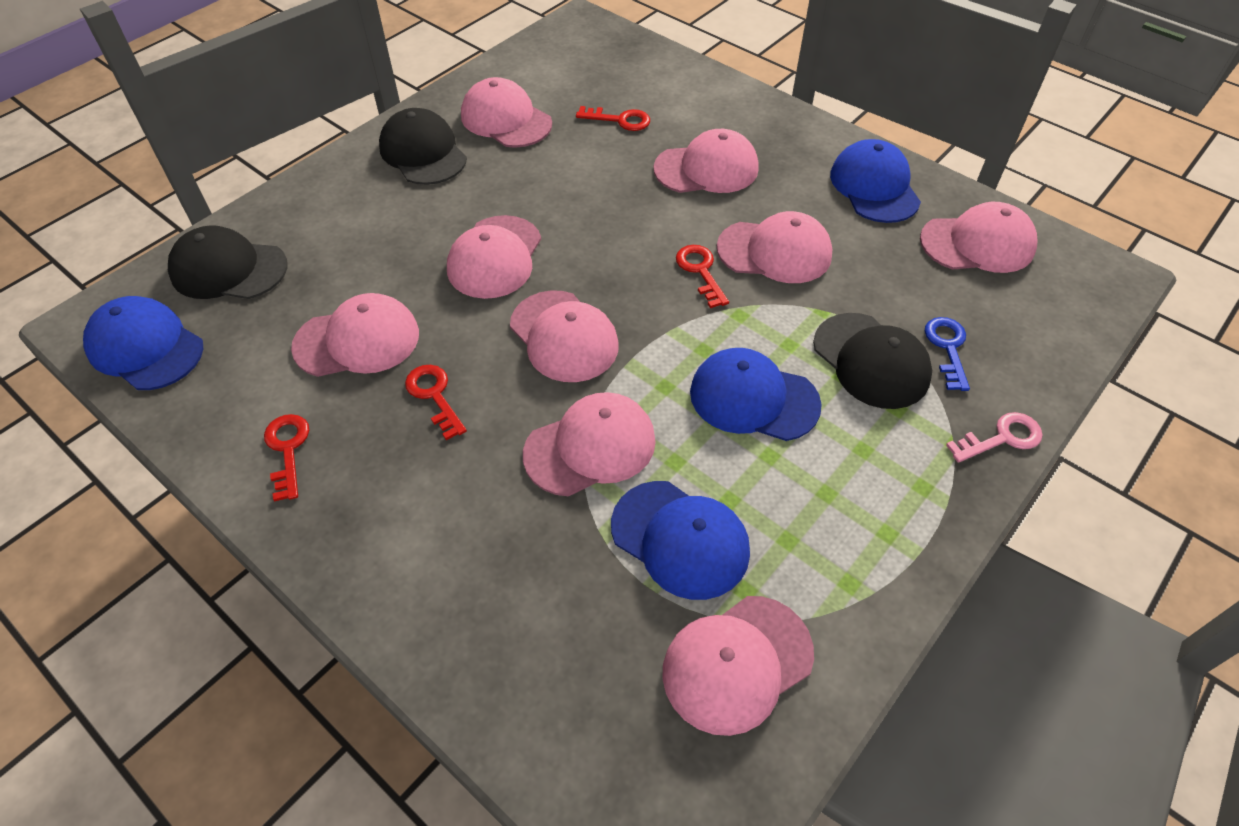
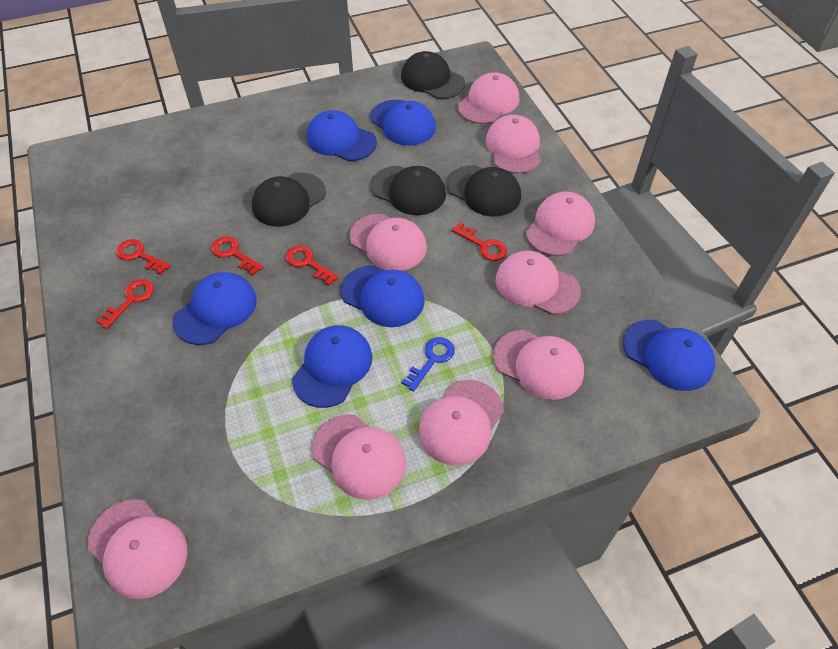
black cap: 3 -> 4
blue cap: 4 -> 6
pink key: 1 -> 0
red key: 4 -> 5

